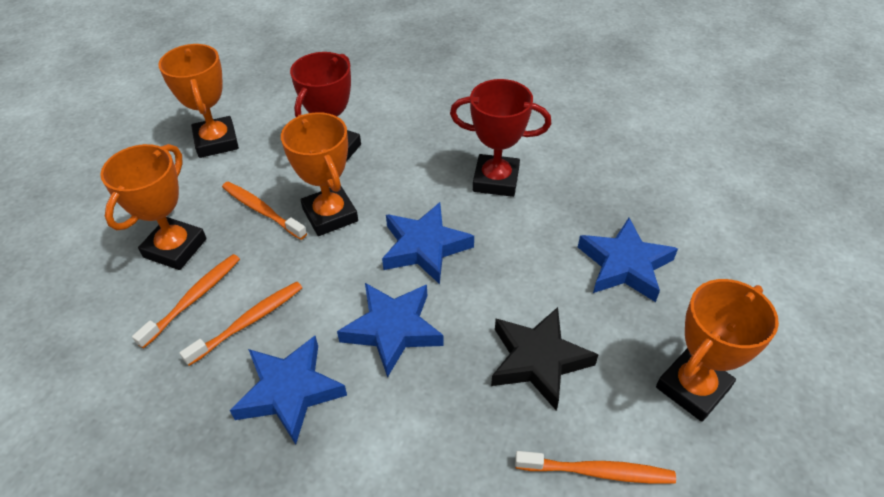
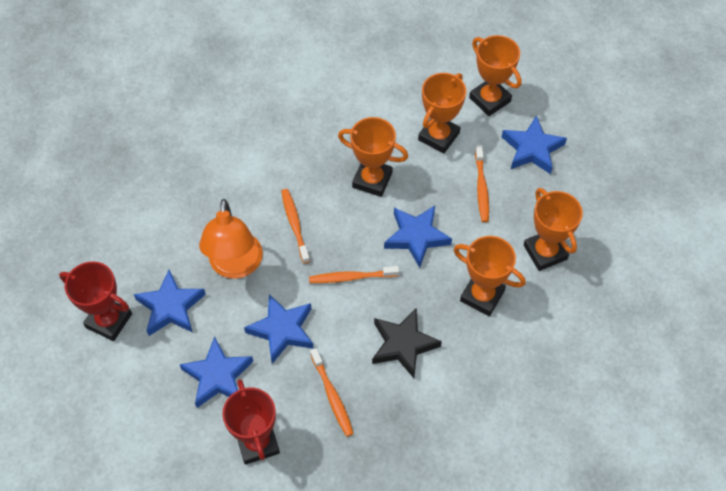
blue star: 4 -> 5
orange lamp: 0 -> 1
orange trophy: 4 -> 5

